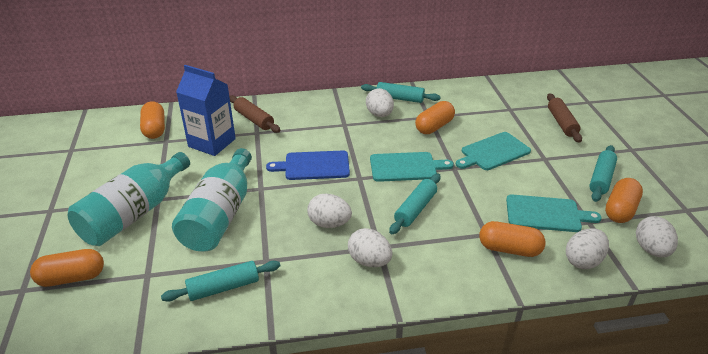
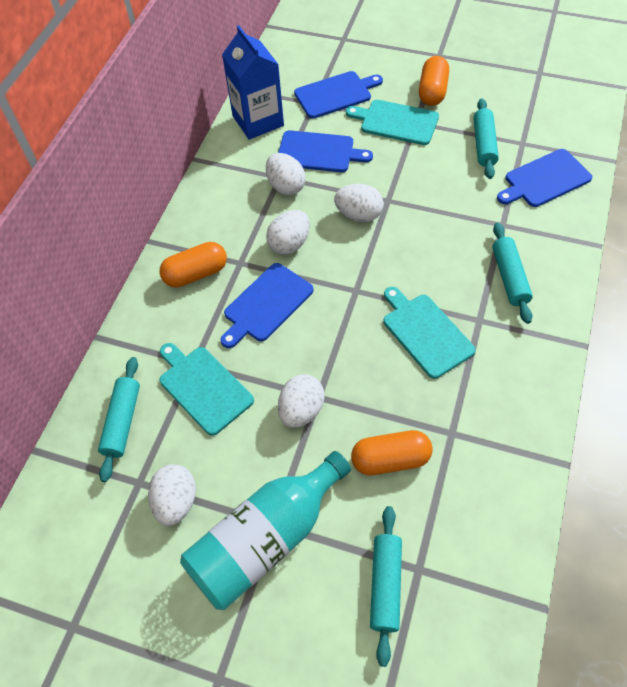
blue cutting board: 1 -> 4
brown rolling pin: 2 -> 0
orange capsule: 5 -> 3
turquoise bottle: 2 -> 1

